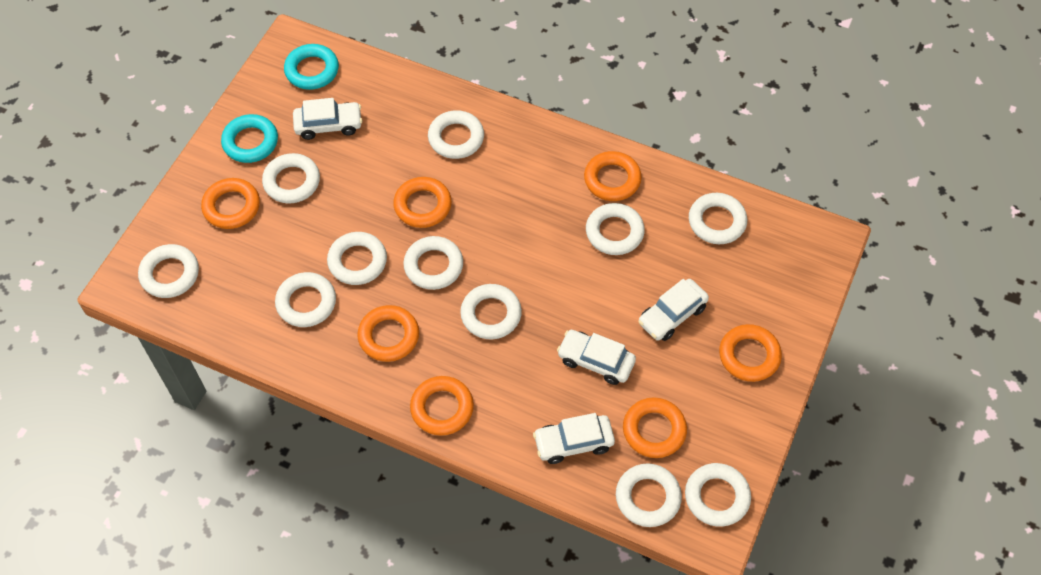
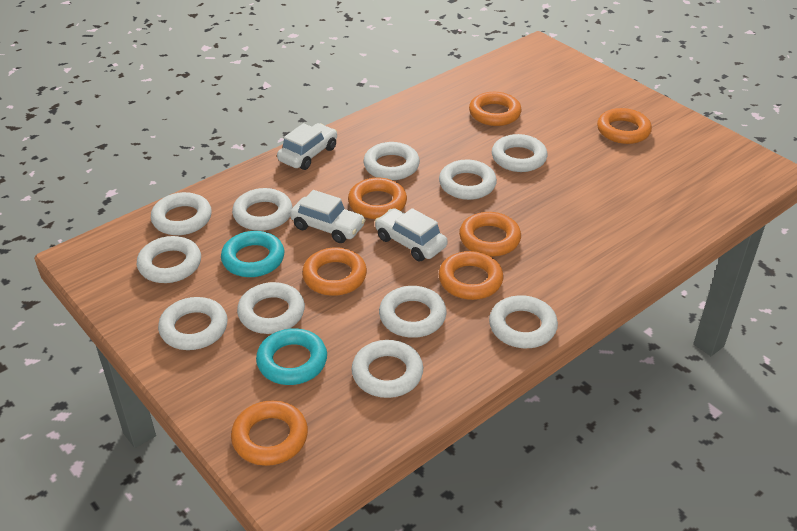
white car: 4 -> 3

